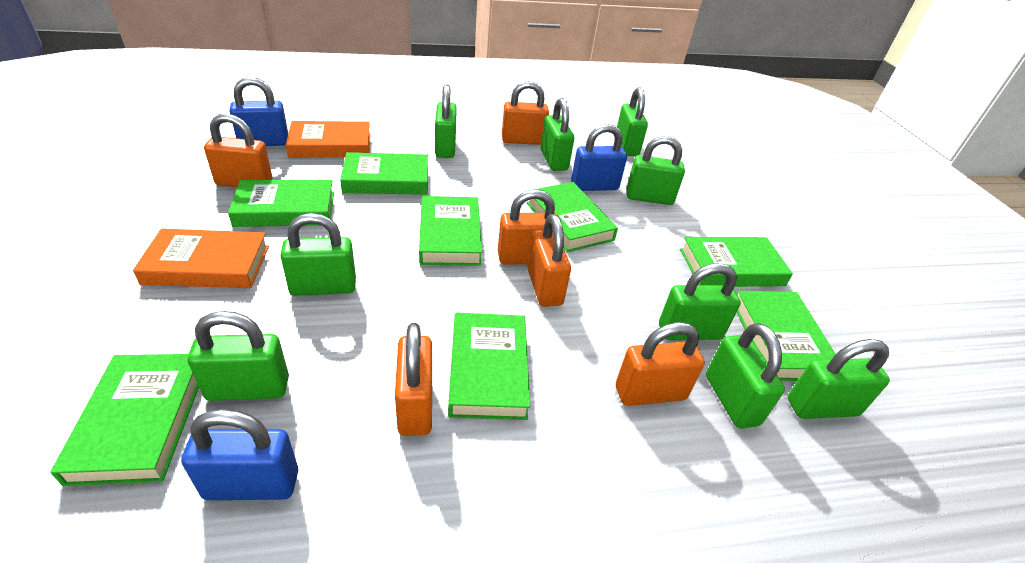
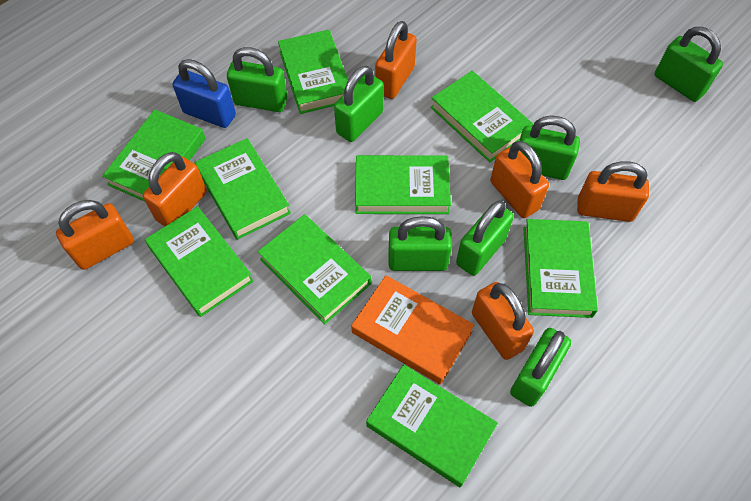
blue padlock: 3 -> 1
green book: 8 -> 9
green padlock: 9 -> 7
orange book: 2 -> 1

